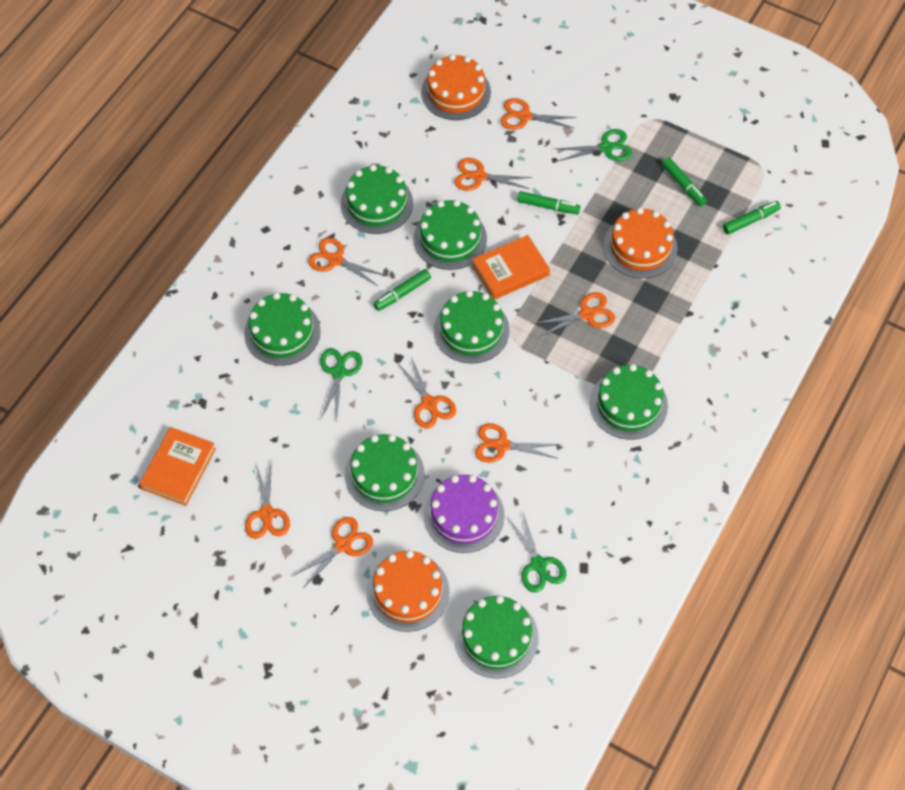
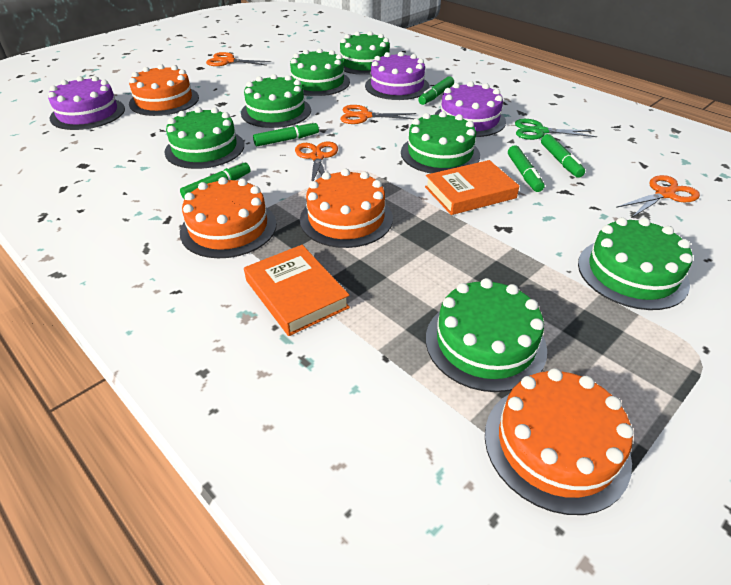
green marker: 4 -> 5
green scissors: 3 -> 1
orange cake: 3 -> 4
orange scissors: 8 -> 4
purple cake: 1 -> 3

